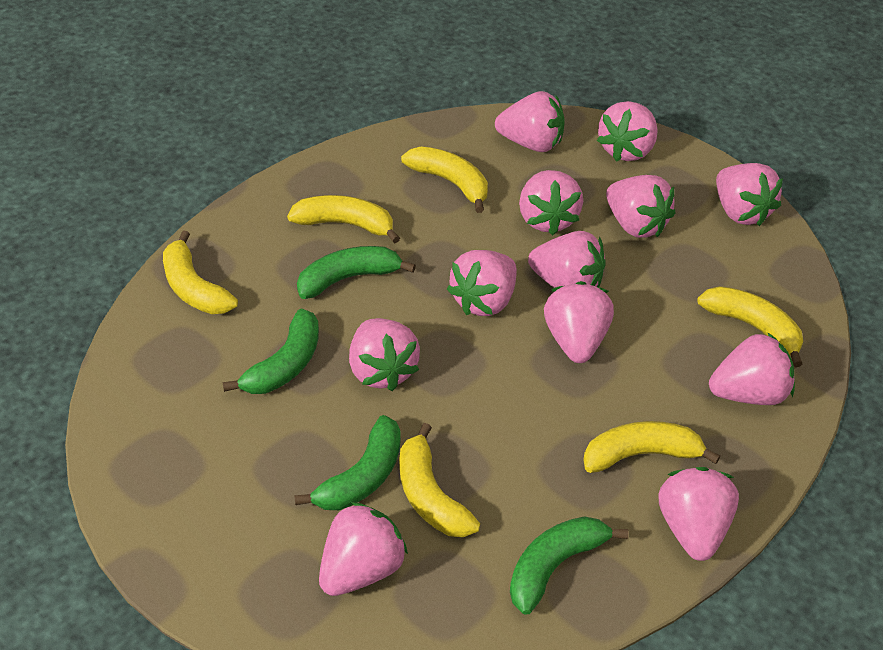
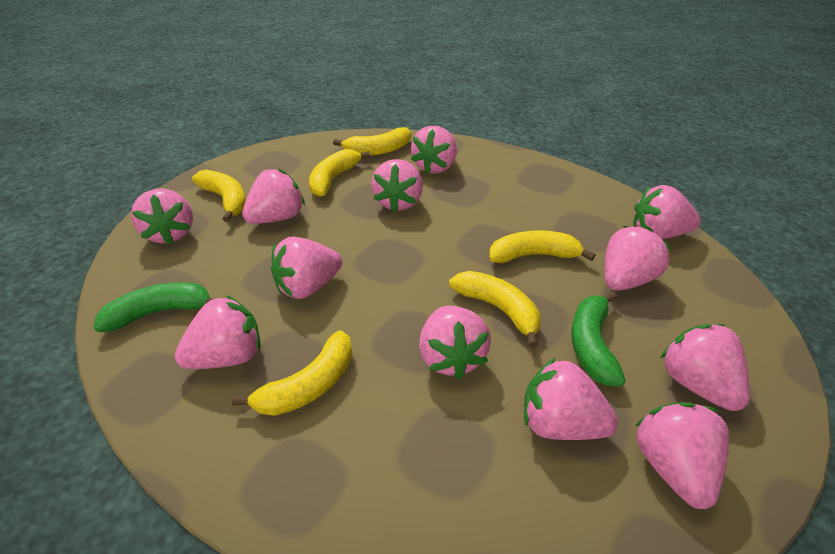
green banana: 4 -> 2

